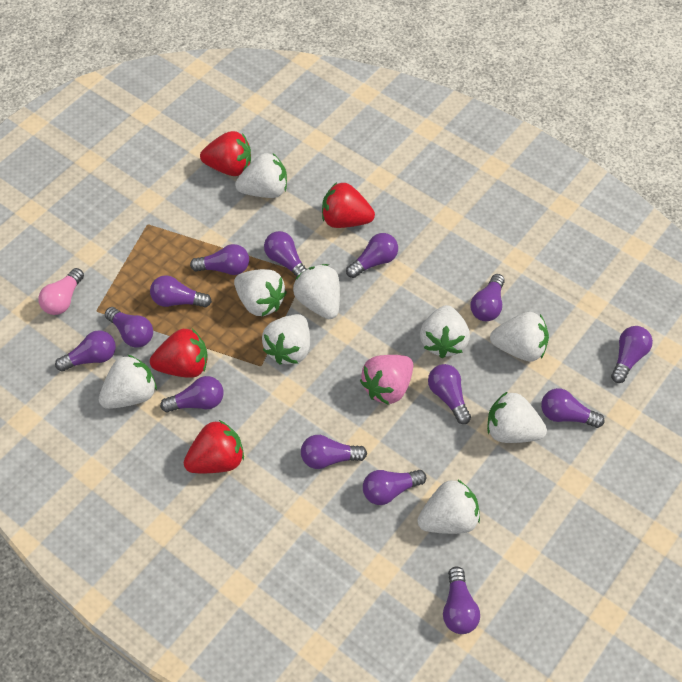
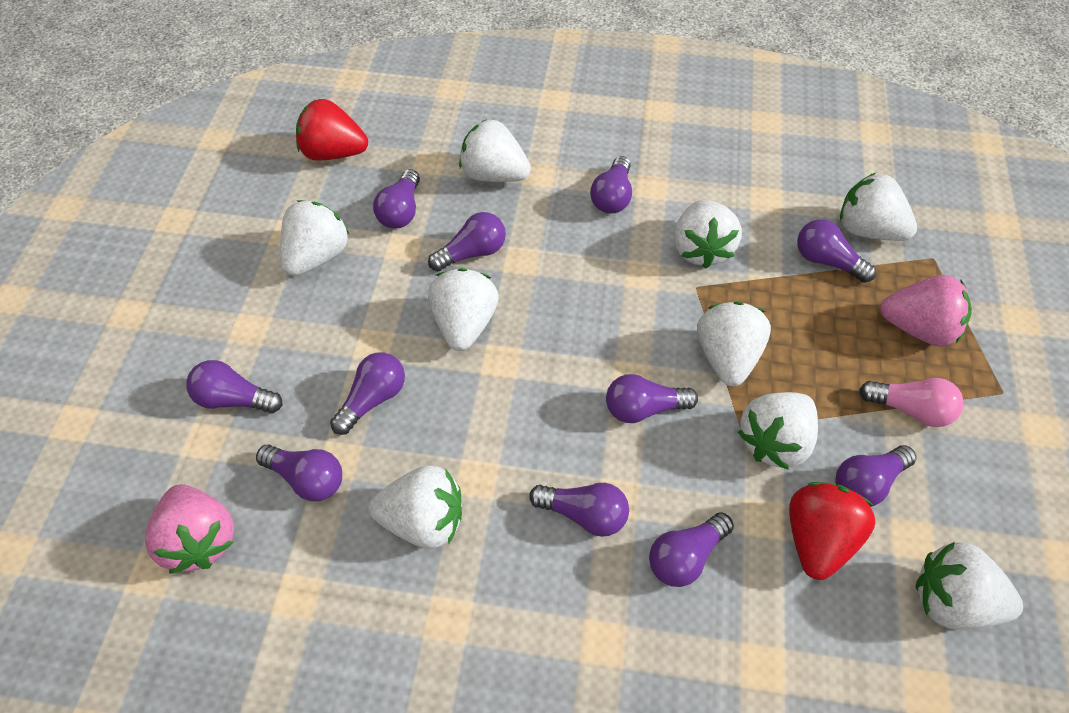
pink strawberry: 1 -> 2
purple light bulb: 14 -> 11
red strawberry: 4 -> 2

